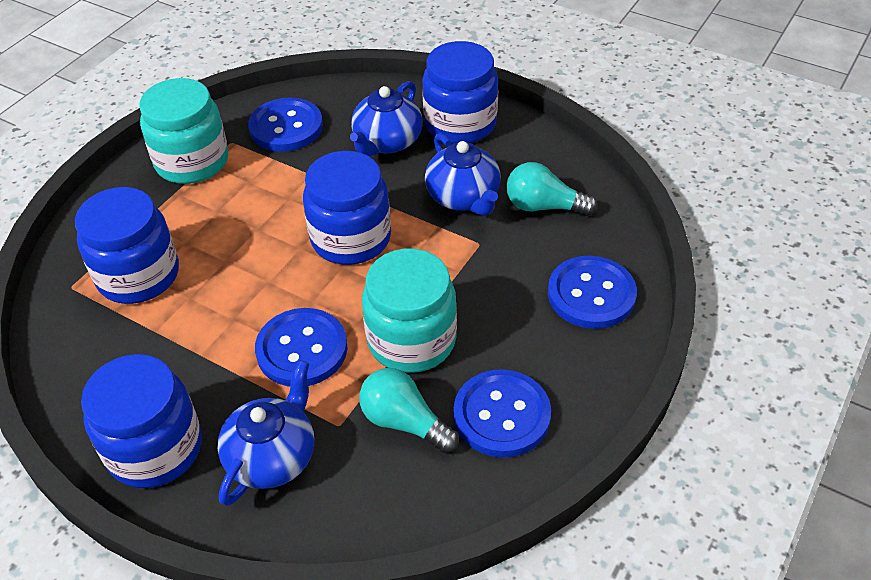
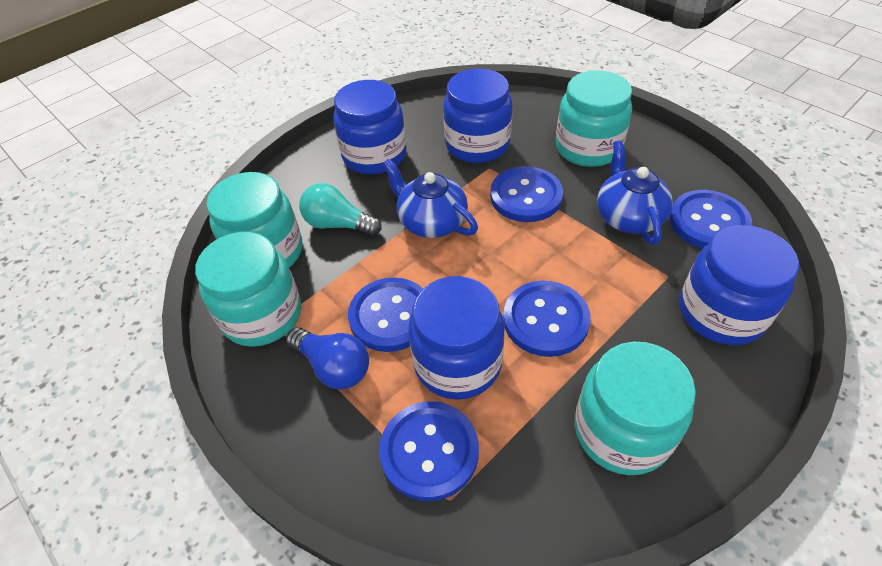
blue button: 4 -> 5
blue light bulb: 0 -> 1
blue teapot: 3 -> 2
turquoise jar: 2 -> 4
turquoise light bulb: 2 -> 1

